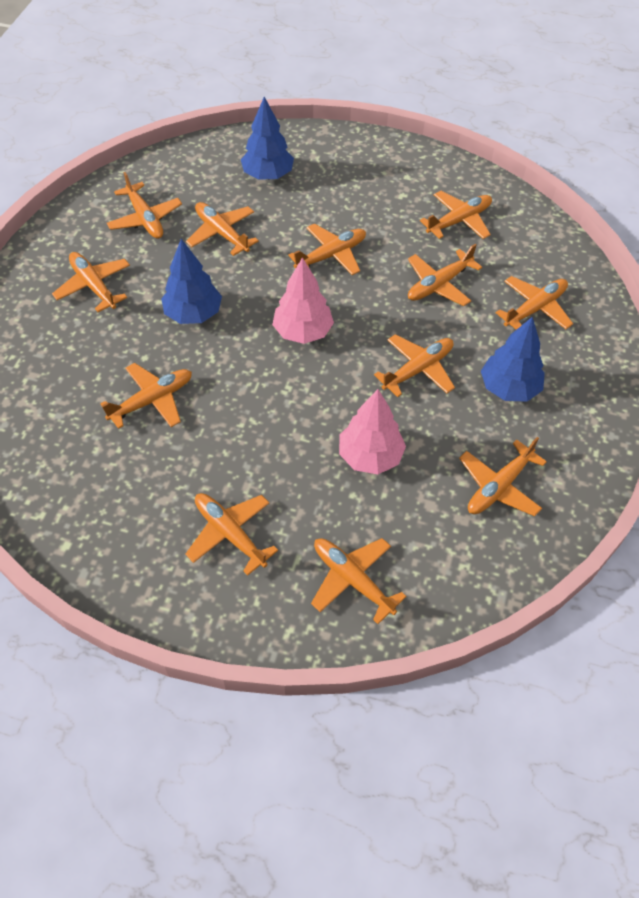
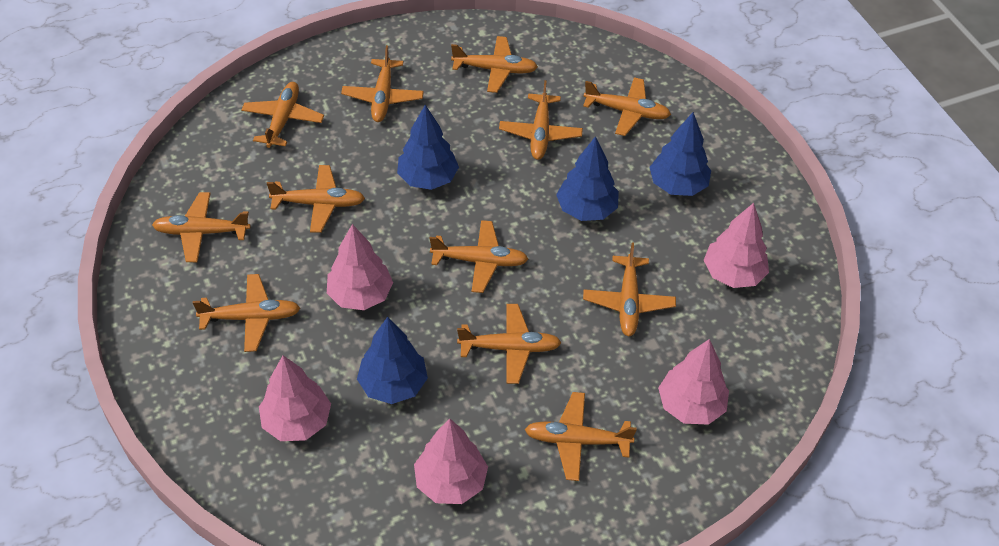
blue tree: 3 -> 4
pink tree: 2 -> 5

